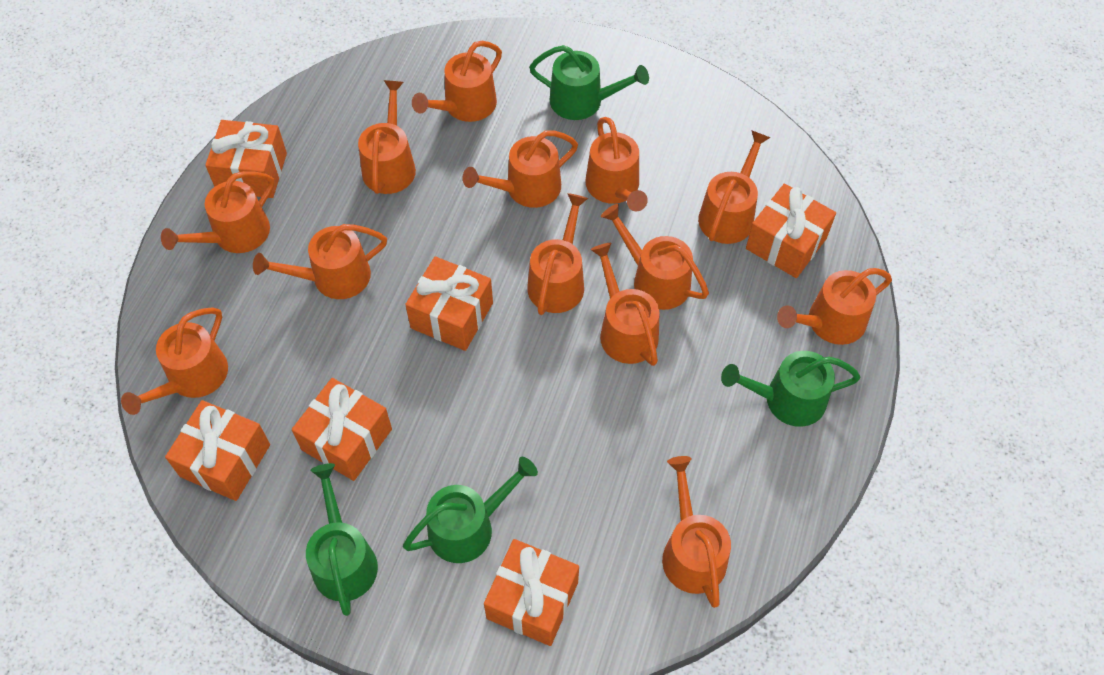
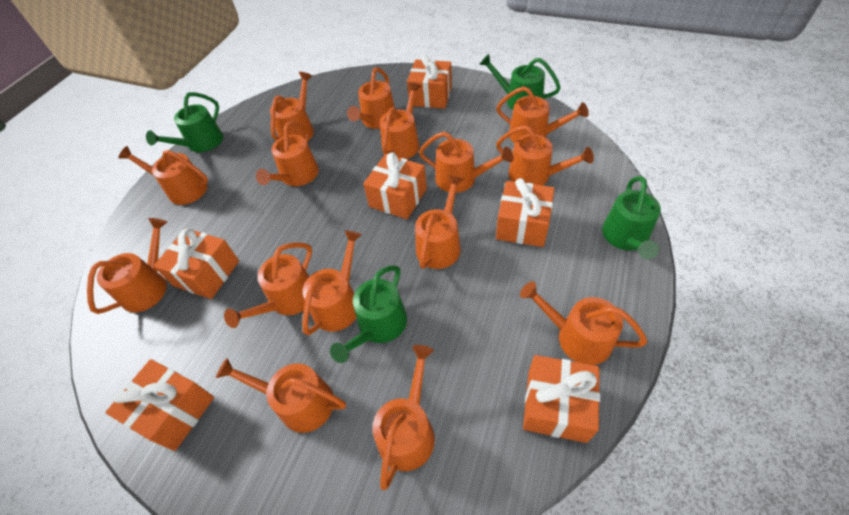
orange watering can: 13 -> 15

